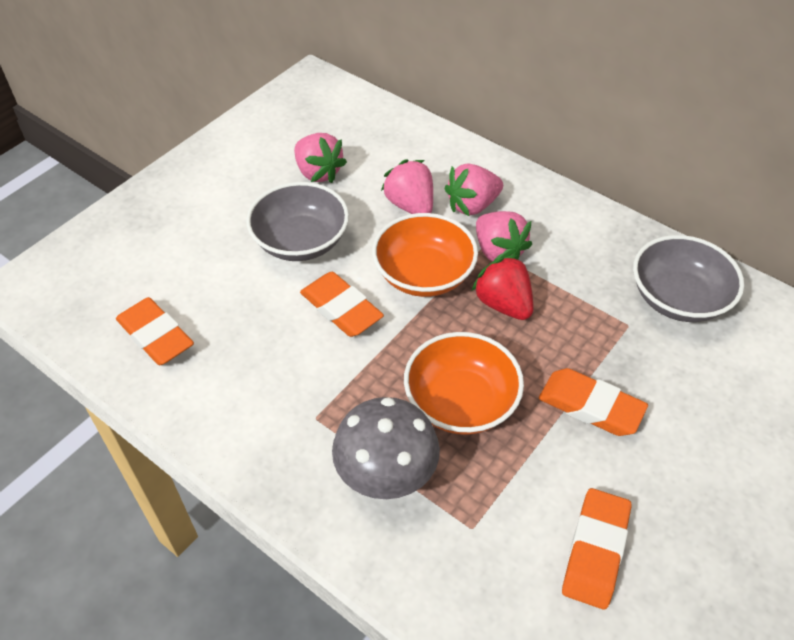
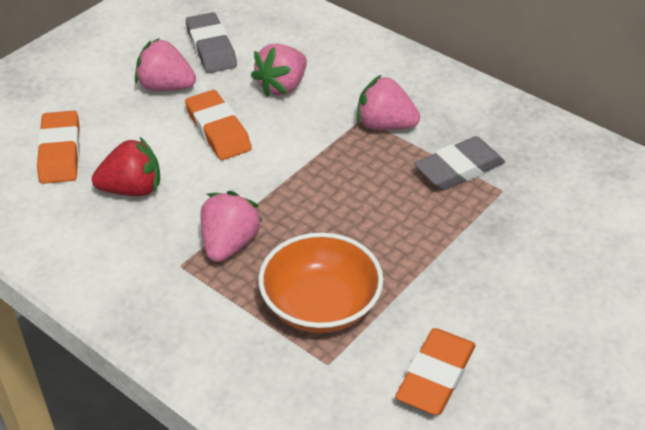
grey bowl: 2 -> 0
grey eraser: 0 -> 2
grey mushroom: 1 -> 0
orange bowl: 2 -> 1
orange eraser: 4 -> 3

